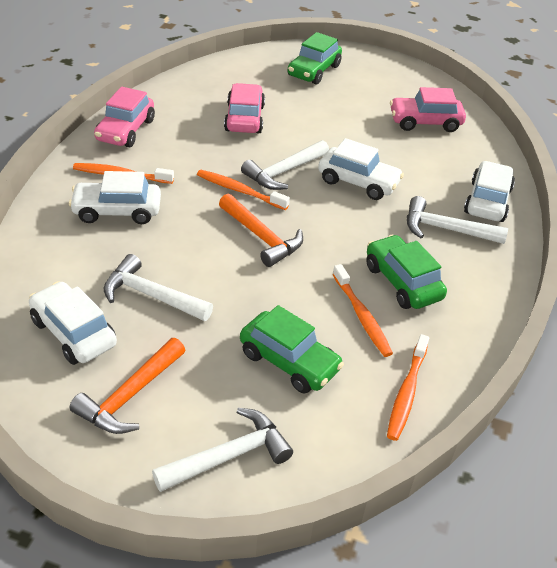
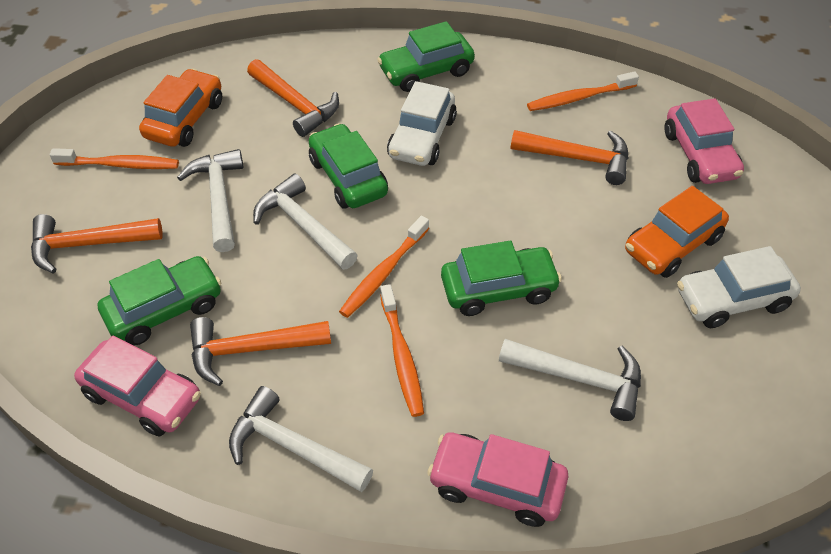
green car: 3 -> 4
orange car: 0 -> 2
orange hammer: 2 -> 4
white car: 4 -> 2

